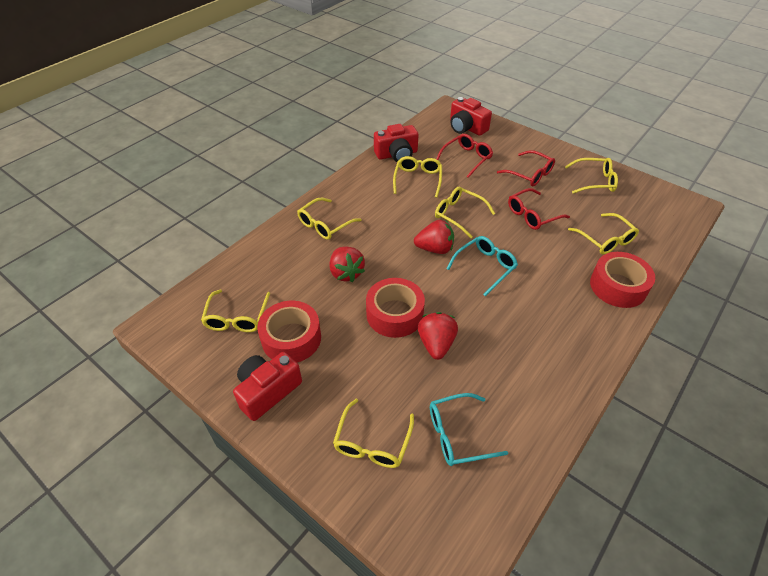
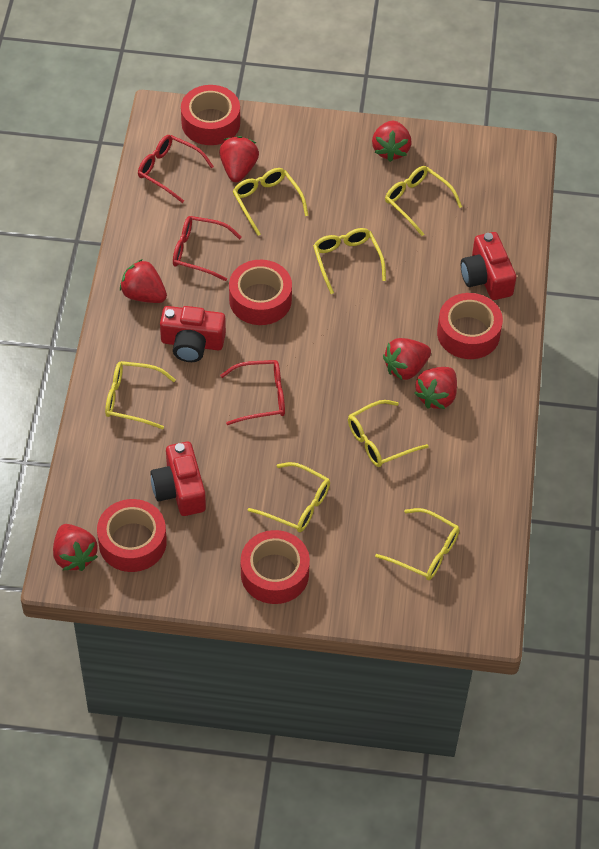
red strawberry: 3 -> 6
red tape: 3 -> 5
turquoise glasses: 2 -> 0

